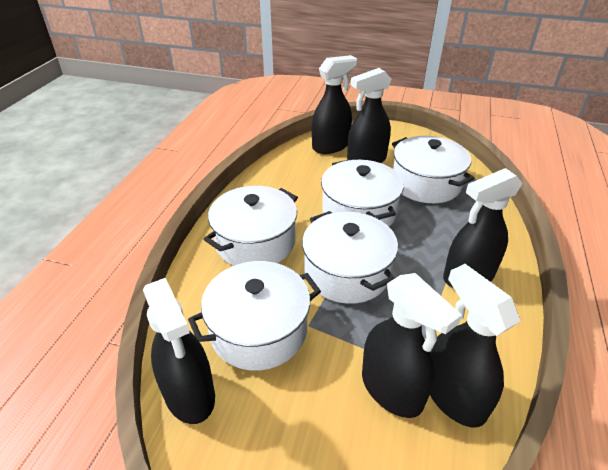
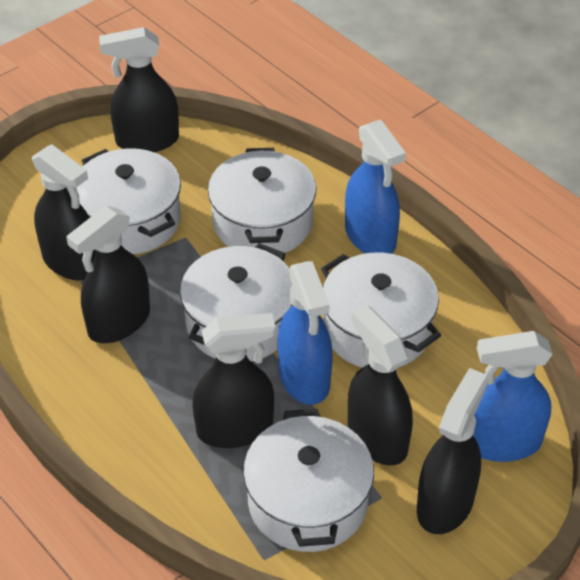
blue spray bottle: 0 -> 3

